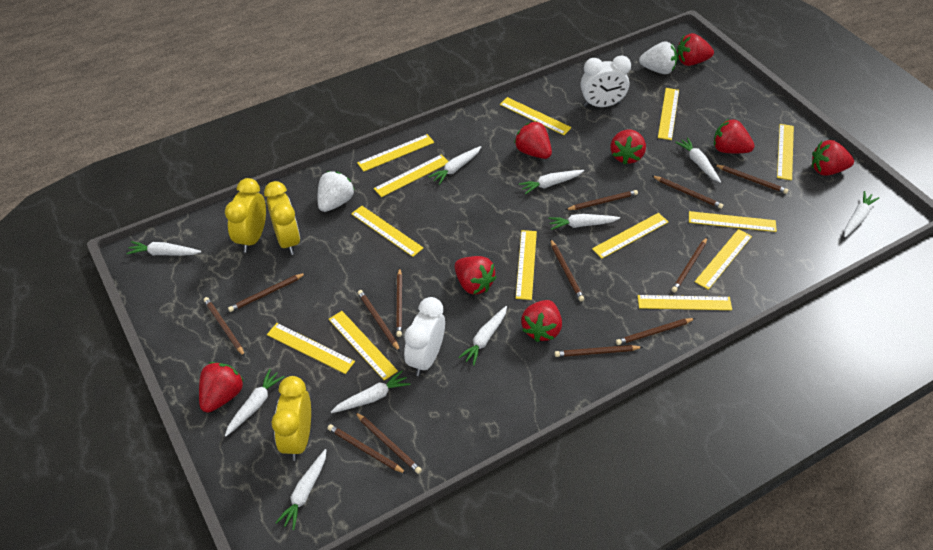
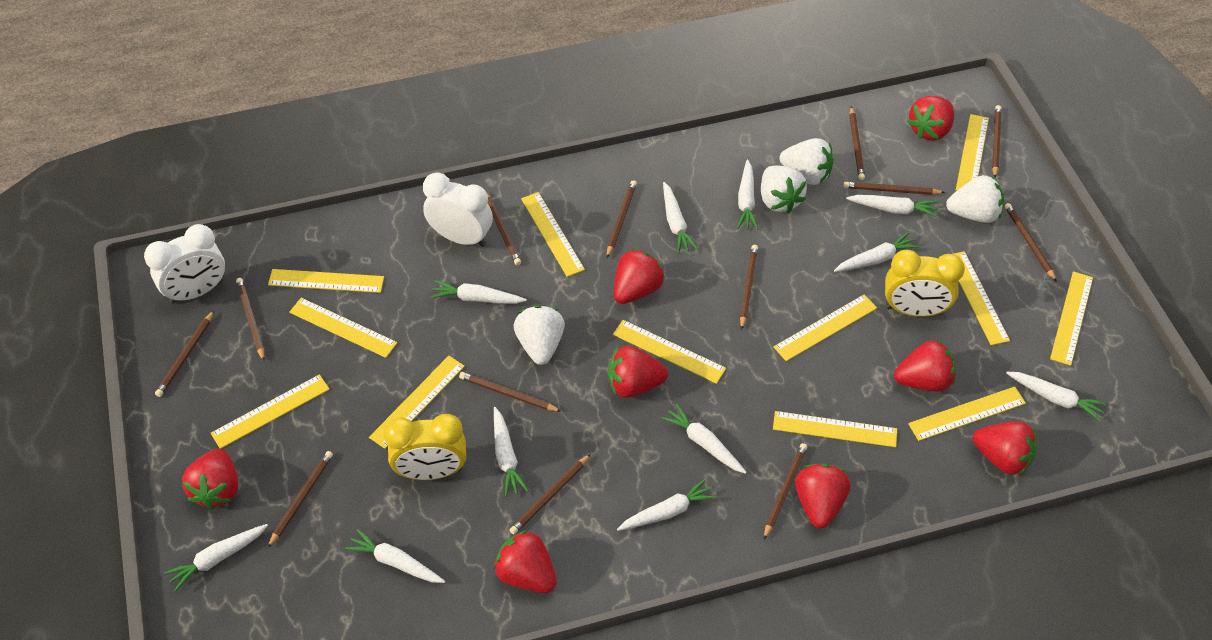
white carrot: 10 -> 11
white strawberry: 2 -> 4
yellow clock: 3 -> 2
yellow ruler: 13 -> 12

